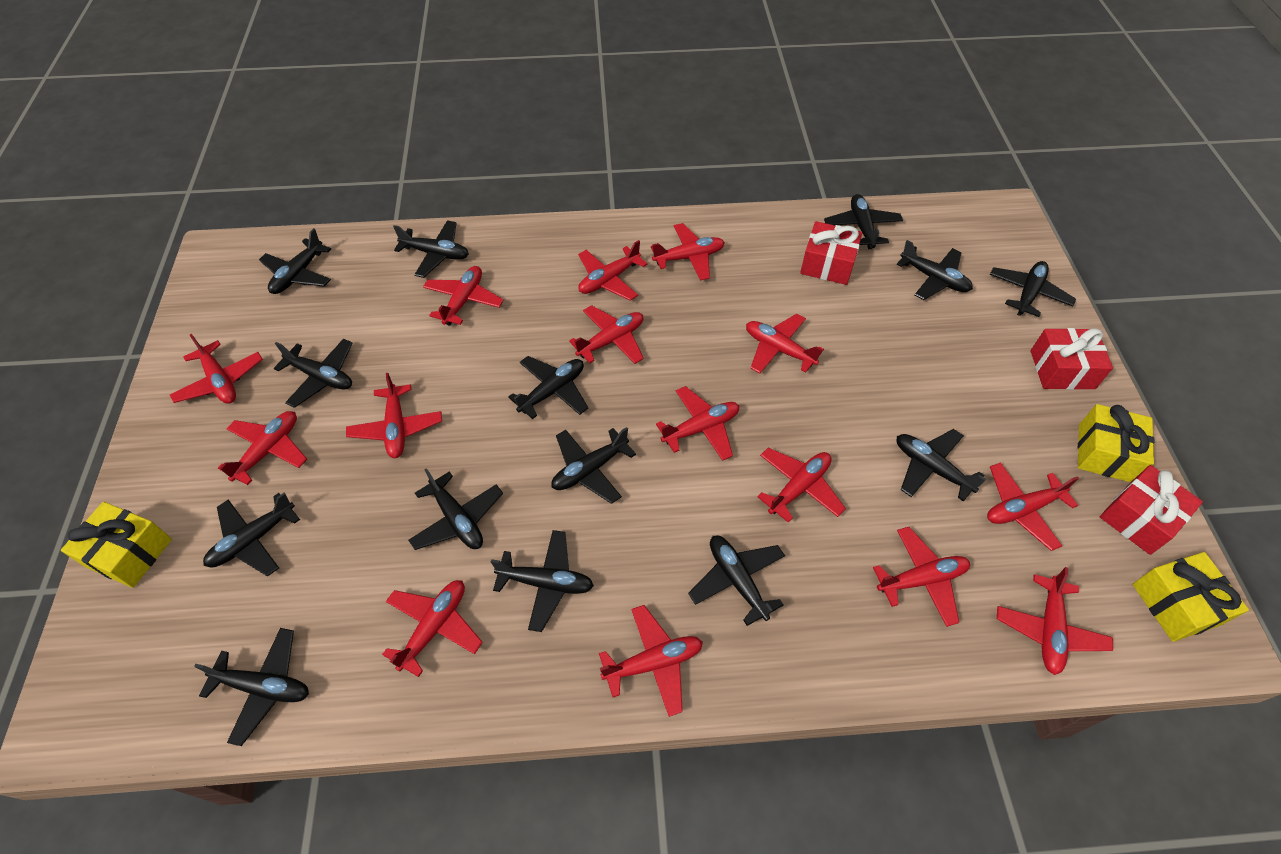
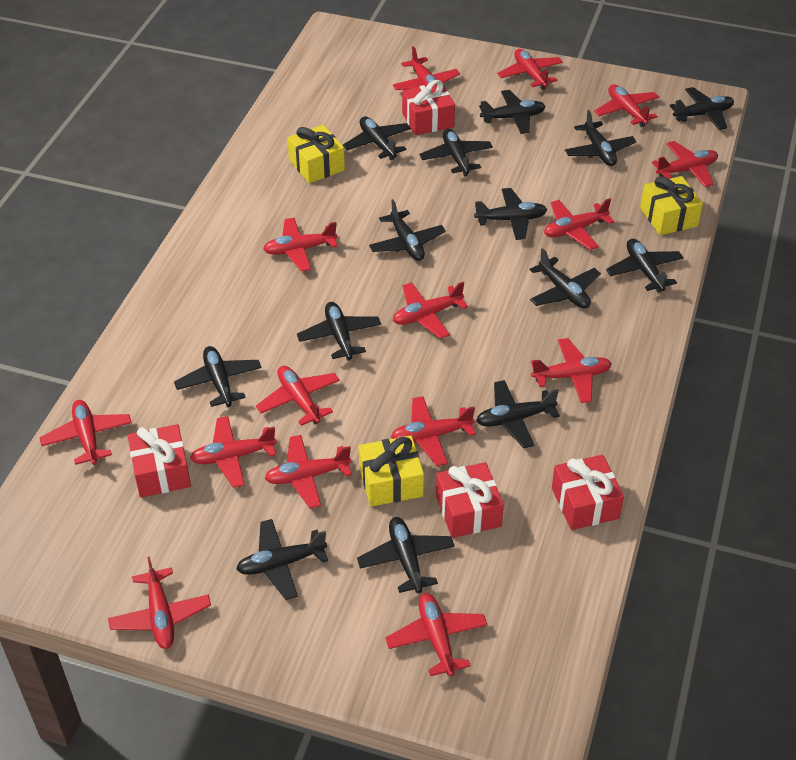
red gift: 3 -> 4

